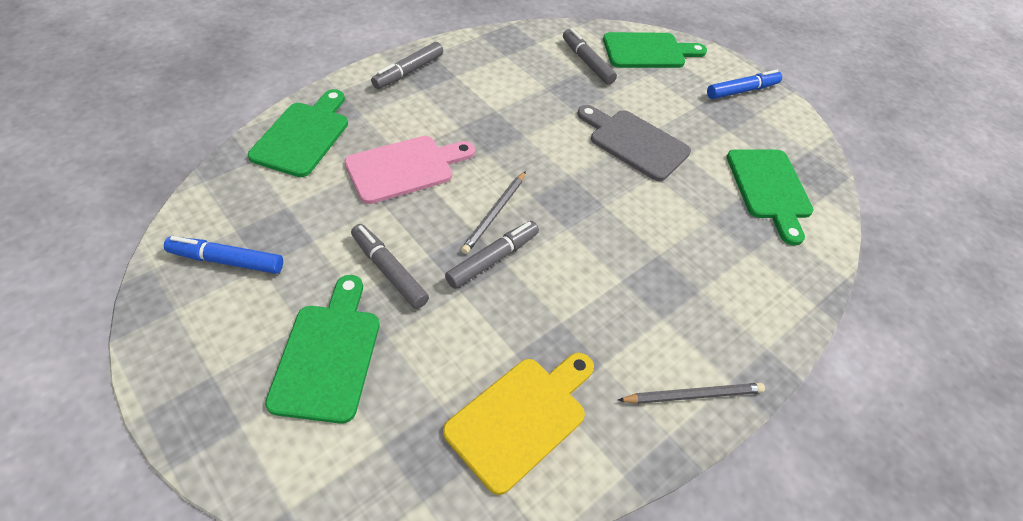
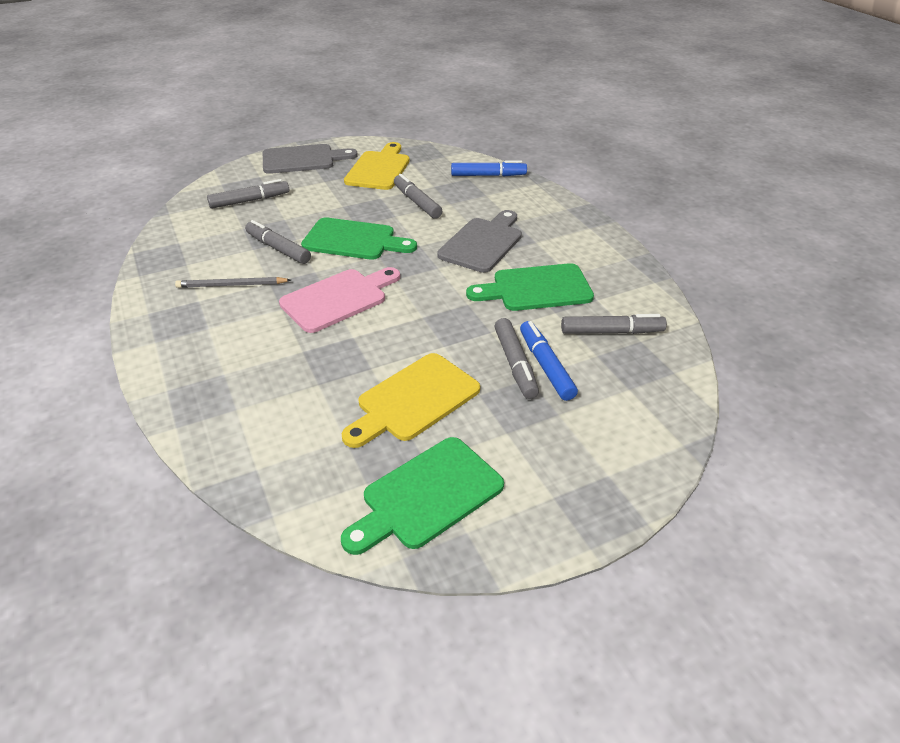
green cutting board: 4 -> 3
grey cutting board: 1 -> 2
grey marker: 4 -> 5
grey pencil: 2 -> 1
yellow cutting board: 1 -> 2

